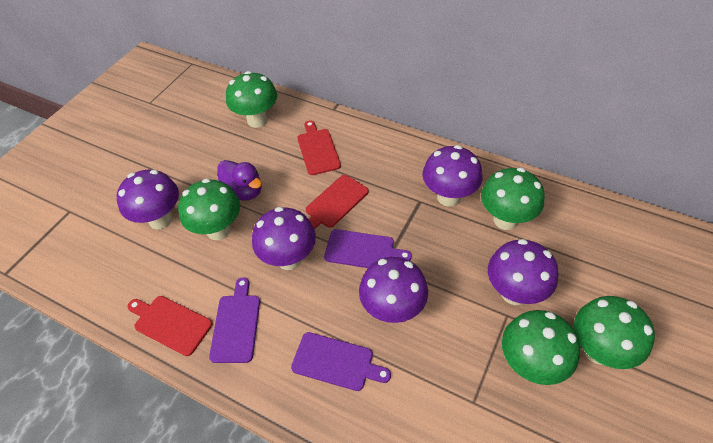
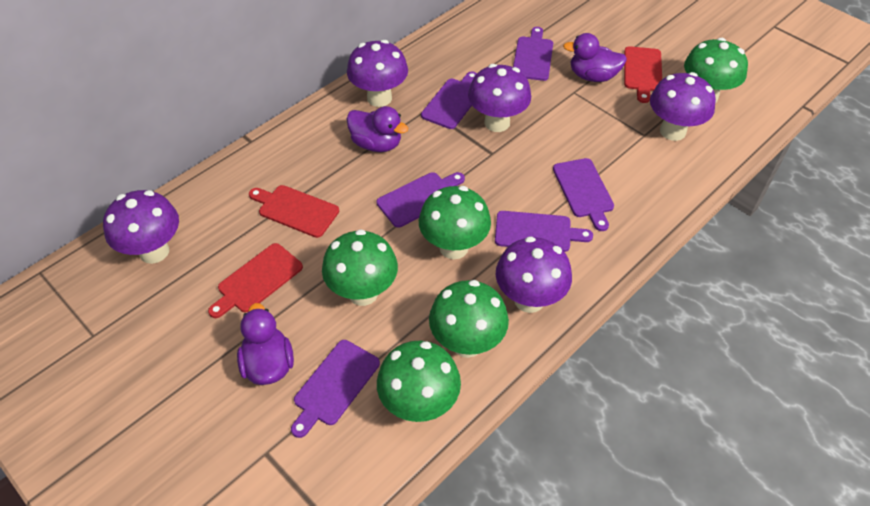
purple cutting board: 3 -> 6
purple duck: 1 -> 3

